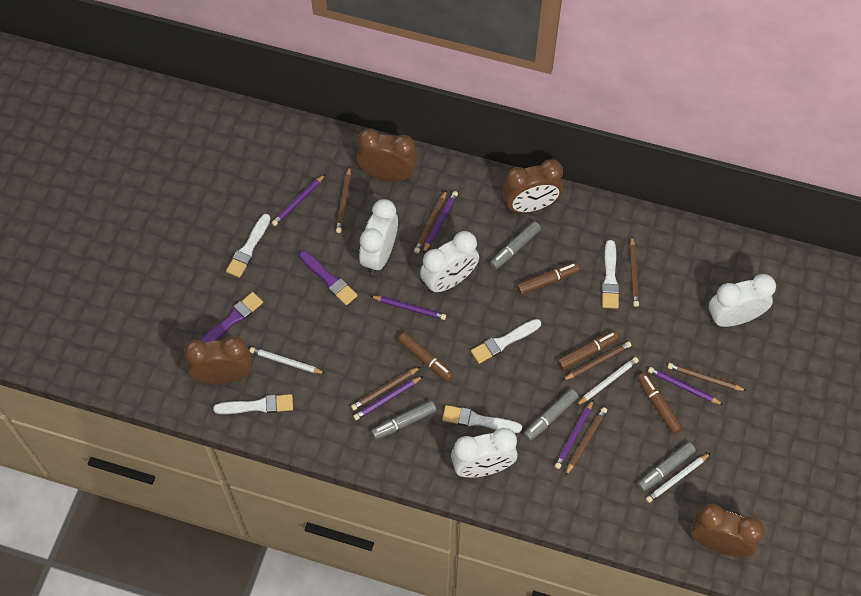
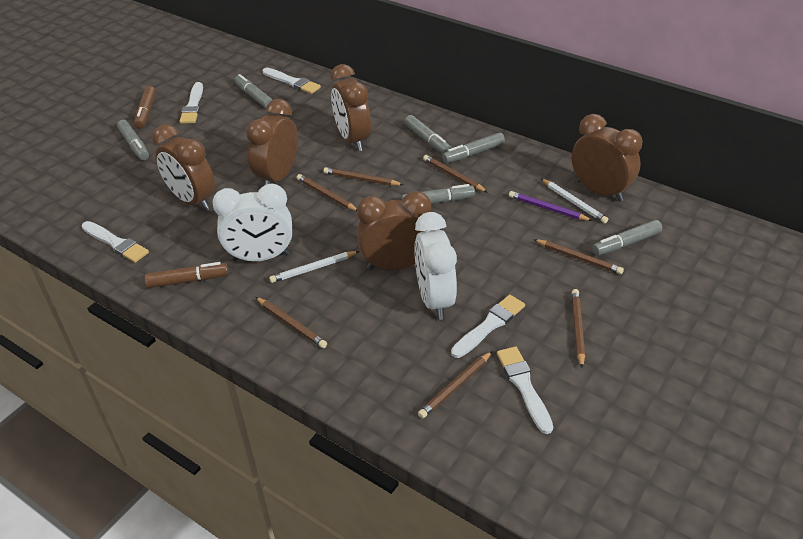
brown clock: 4 -> 5
brown marker: 4 -> 2
grey marker: 4 -> 6
purple brush: 2 -> 0
purple pencil: 6 -> 1
white clock: 4 -> 2
white pencil: 3 -> 2

